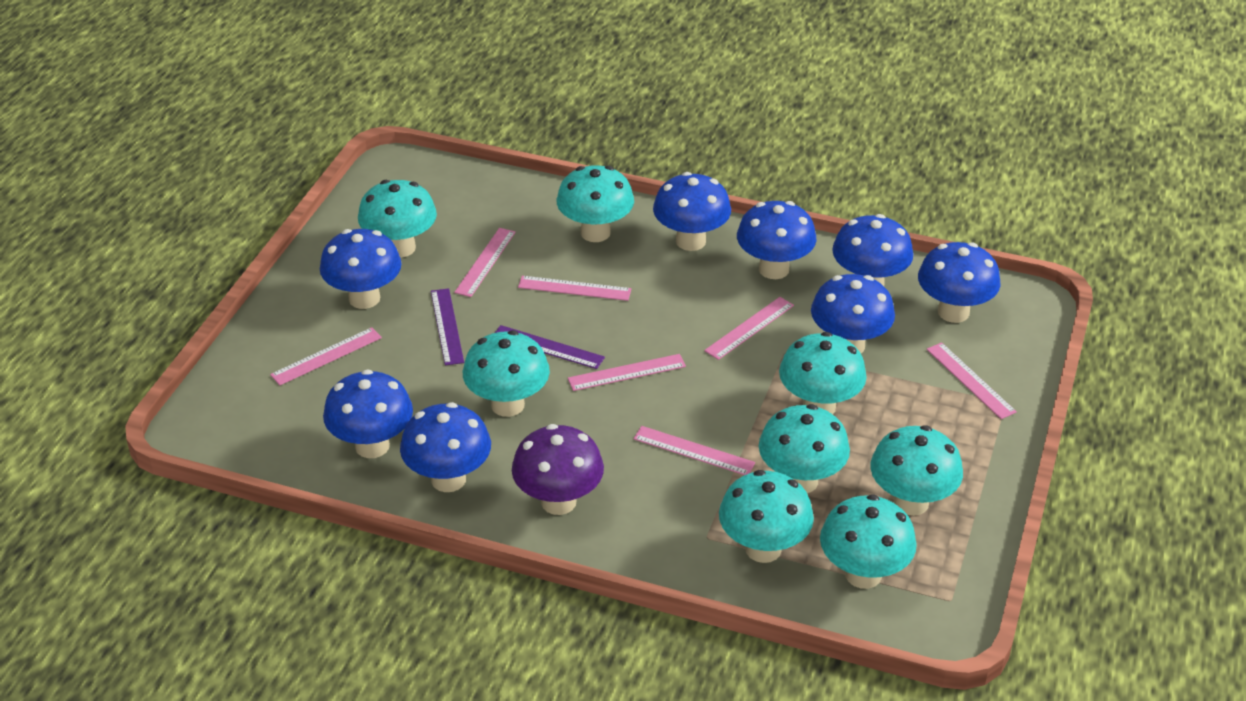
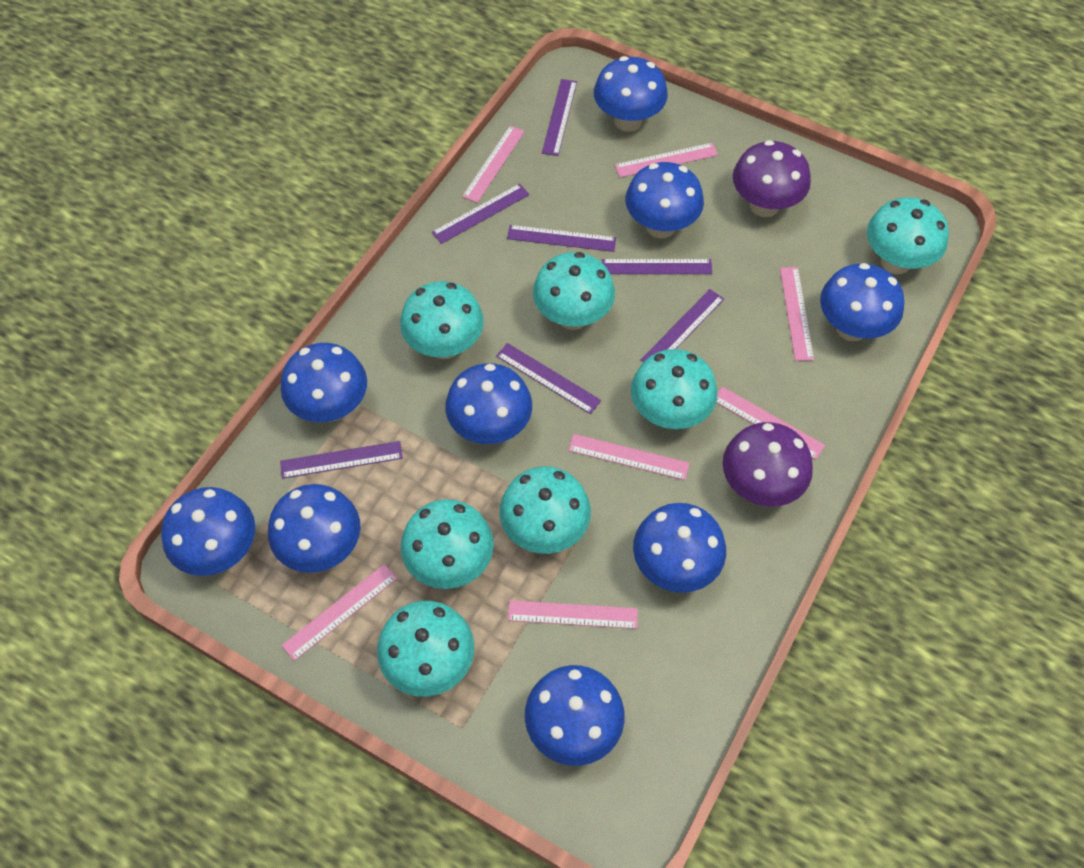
blue mushroom: 8 -> 9
purple mushroom: 1 -> 2
purple ruler: 2 -> 7
turquoise mushroom: 8 -> 7

